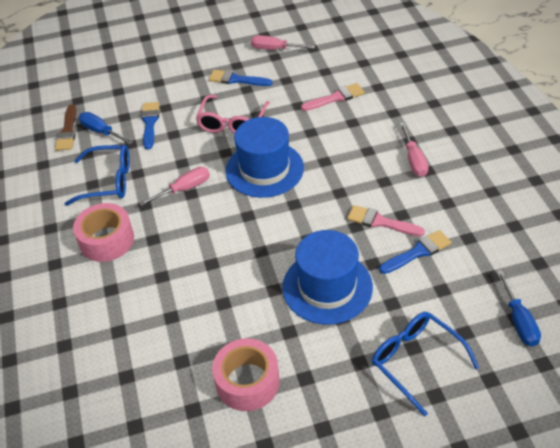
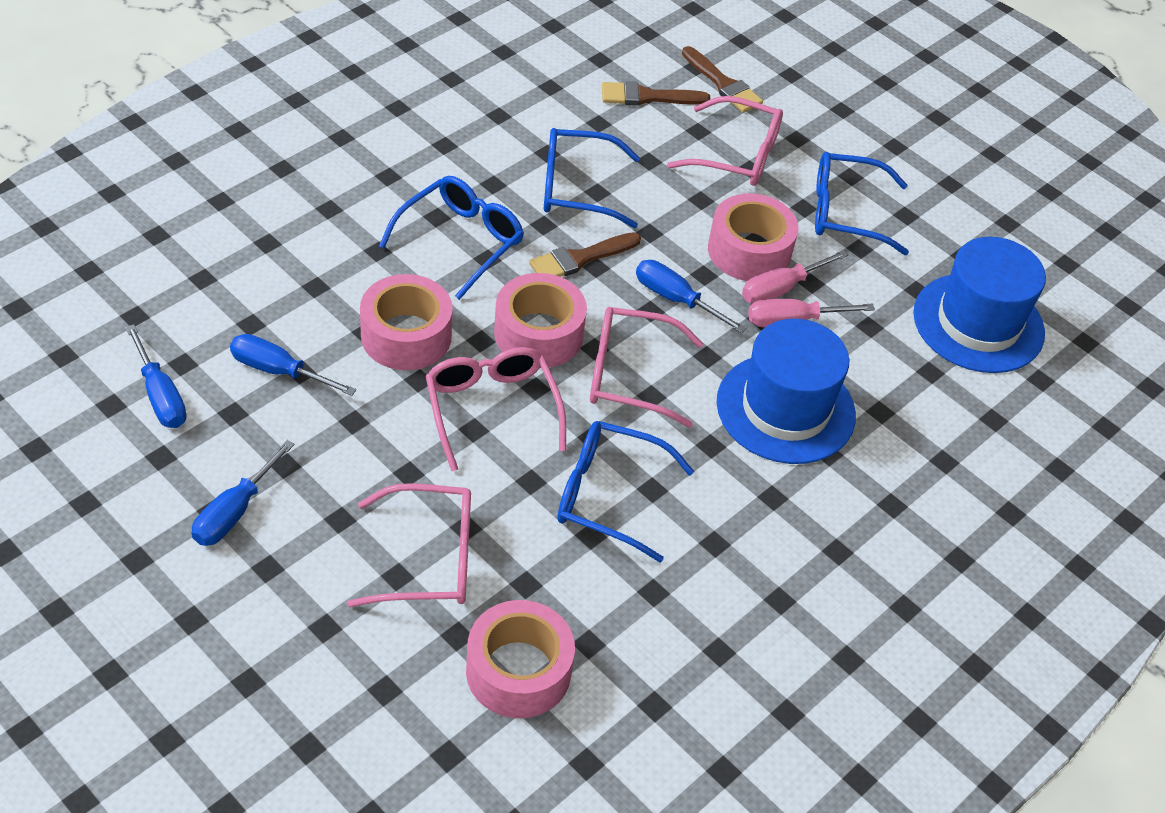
blue brush: 3 -> 0
blue glasses: 2 -> 4
blue screwdriver: 2 -> 4
brown brush: 1 -> 3
pink brush: 2 -> 0
pink glasses: 1 -> 4
pink screwdriver: 3 -> 2
pink tape: 2 -> 4

